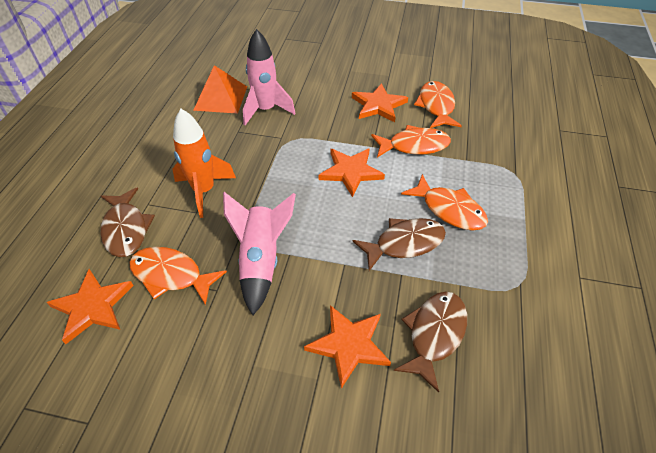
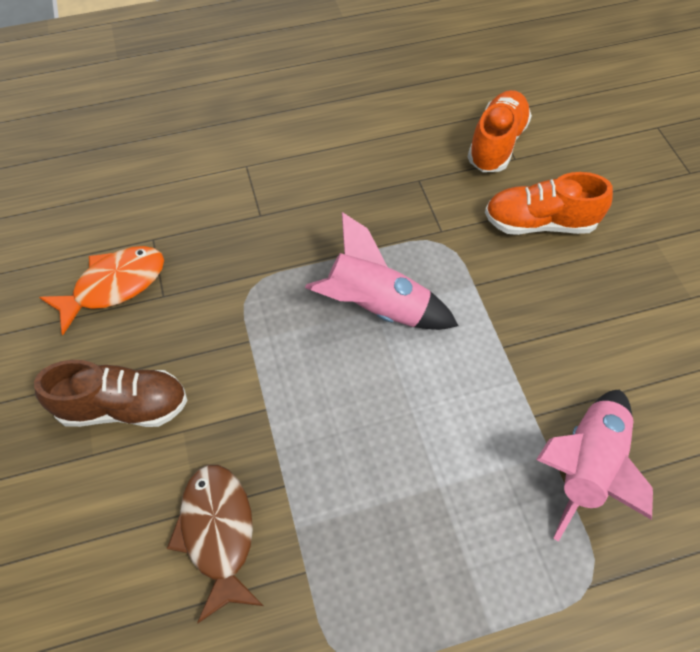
brown fish: 3 -> 1
brown shoe: 0 -> 1
orange fish: 4 -> 1
orange pyramid: 1 -> 0
orange rocket: 1 -> 0
orange shoe: 0 -> 2
orange star: 4 -> 0

